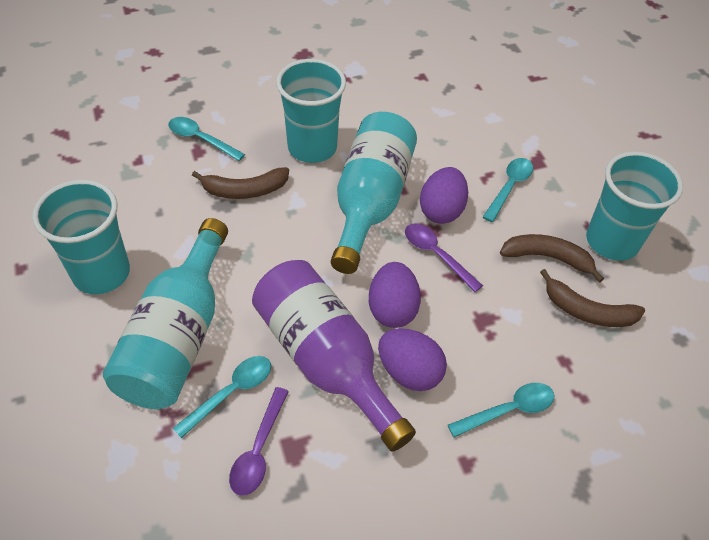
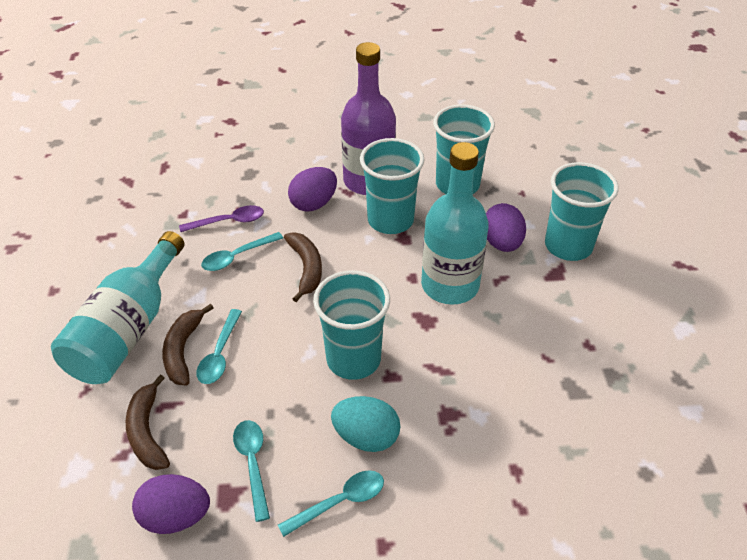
purple spoon: 2 -> 1
turquoise cup: 3 -> 4
turquoise egg: 0 -> 1

